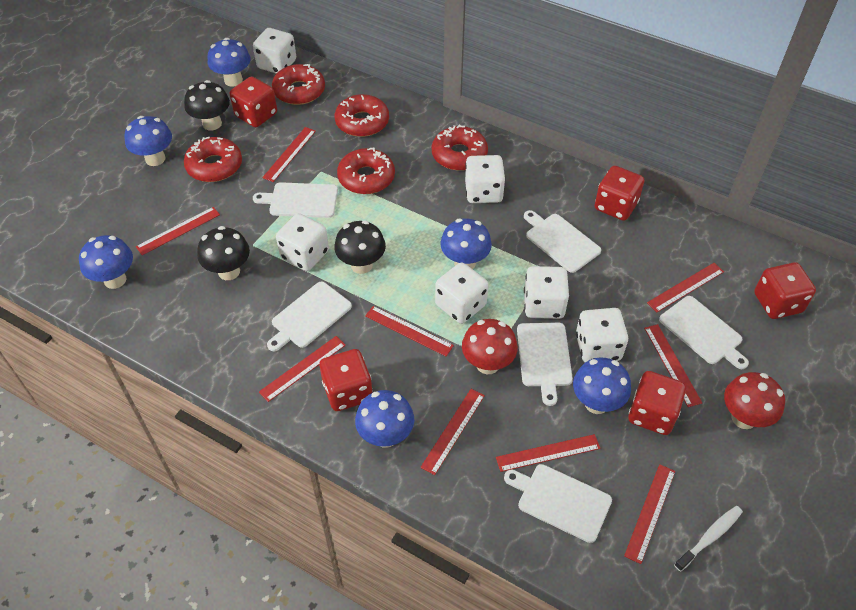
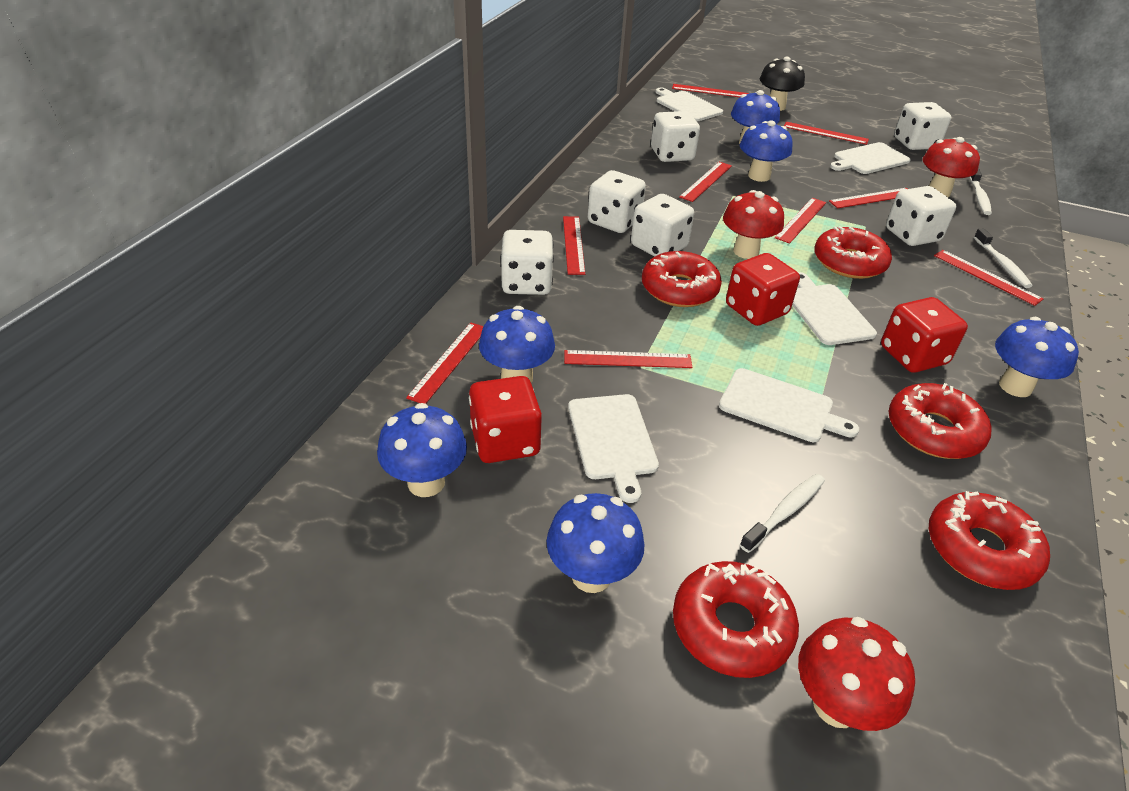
black mushroom: 3 -> 1
red dice: 5 -> 3
red mushroom: 2 -> 3
white cutting board: 6 -> 5
white toothbrush: 1 -> 3

